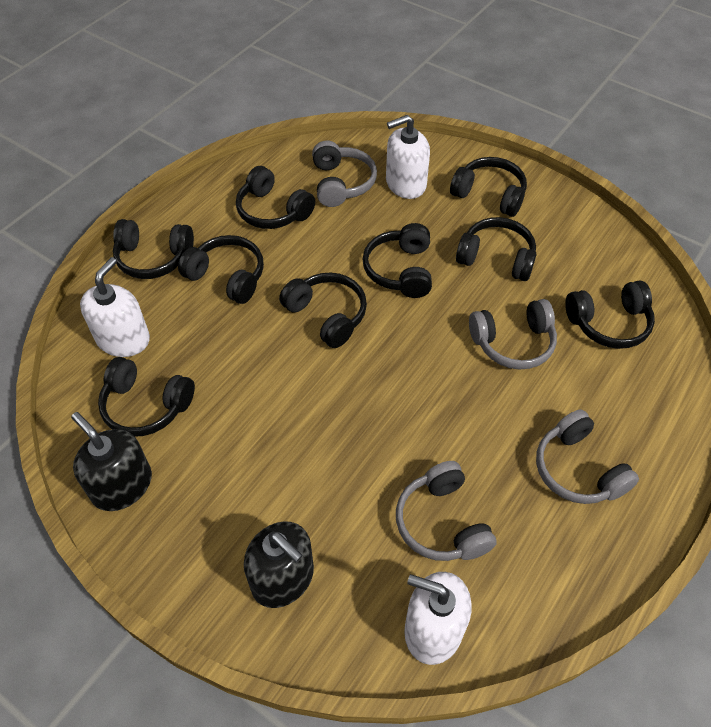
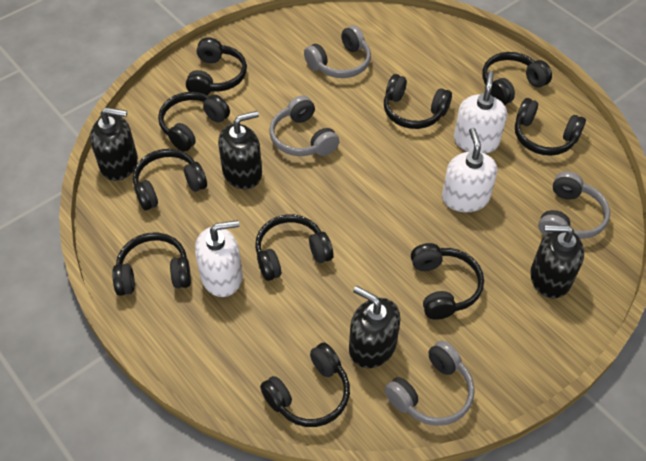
black headphones: 9 -> 10
black soap dispenser: 2 -> 4

